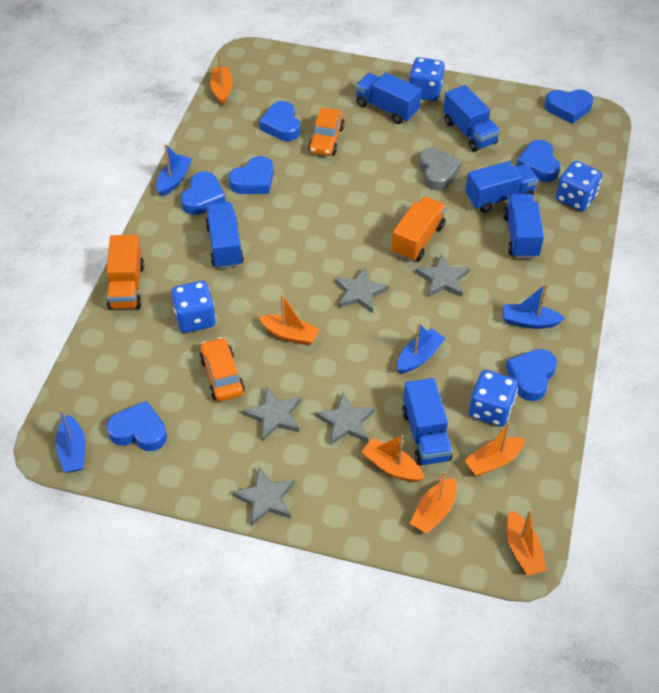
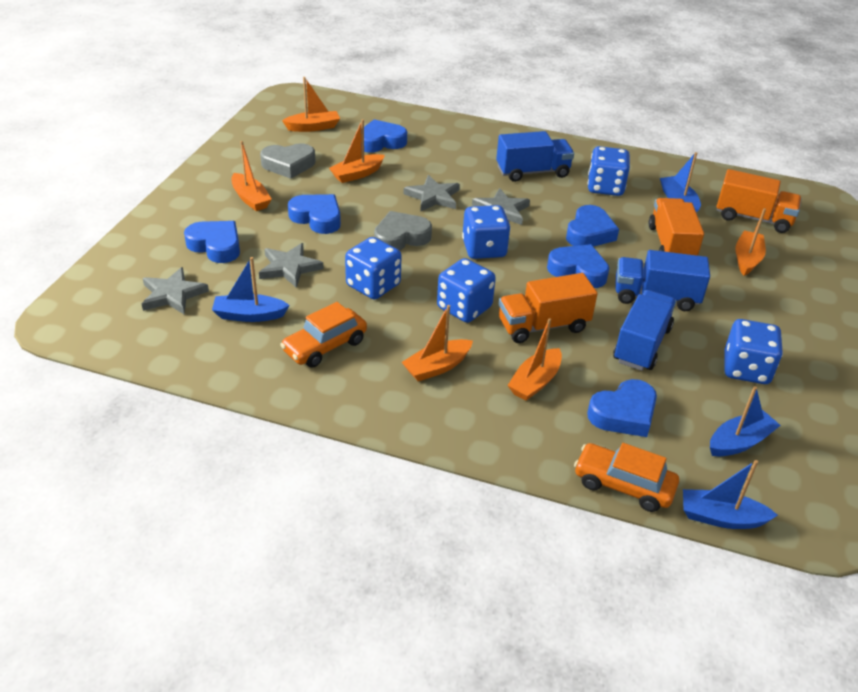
blue dice: 4 -> 5
blue heart: 7 -> 6
blue truck: 6 -> 3
grey heart: 1 -> 2
grey star: 5 -> 4
orange truck: 2 -> 3

